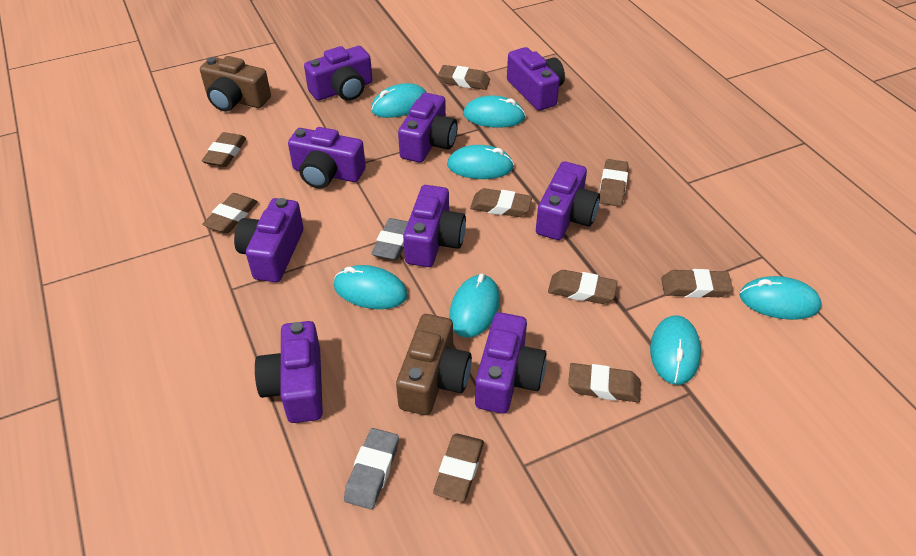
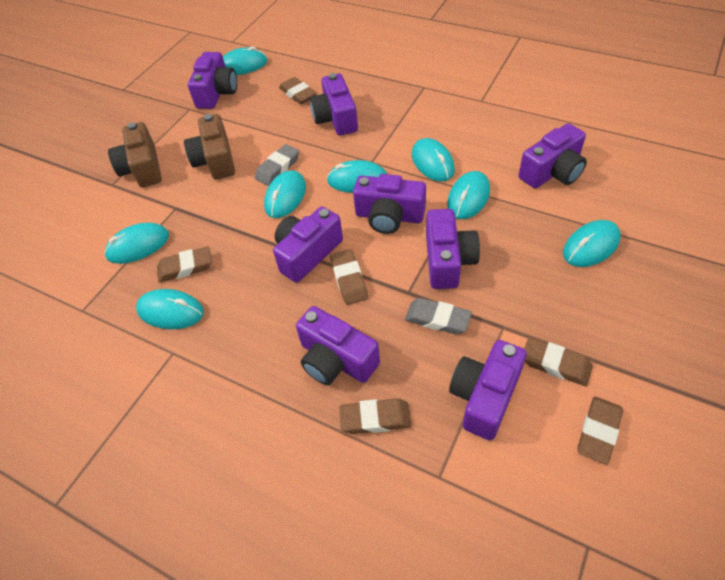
brown eraser: 9 -> 6
purple camera: 9 -> 8
turquoise mouse: 7 -> 8

